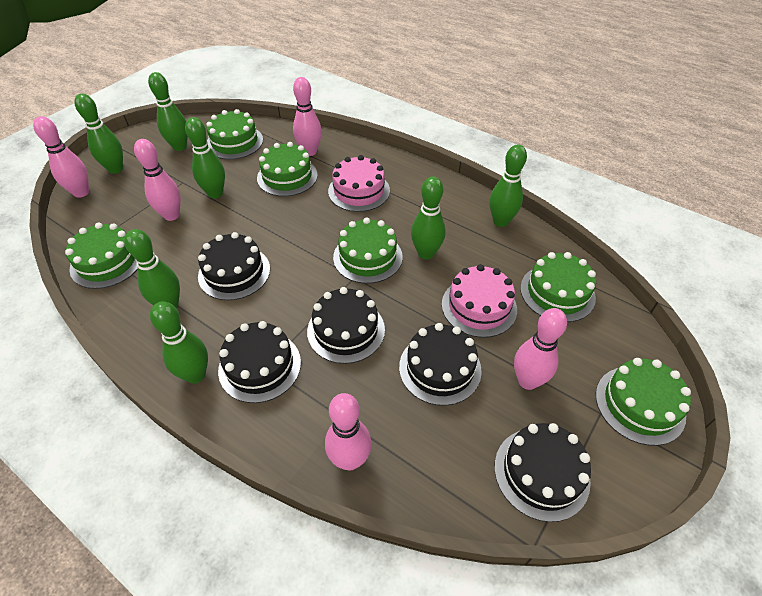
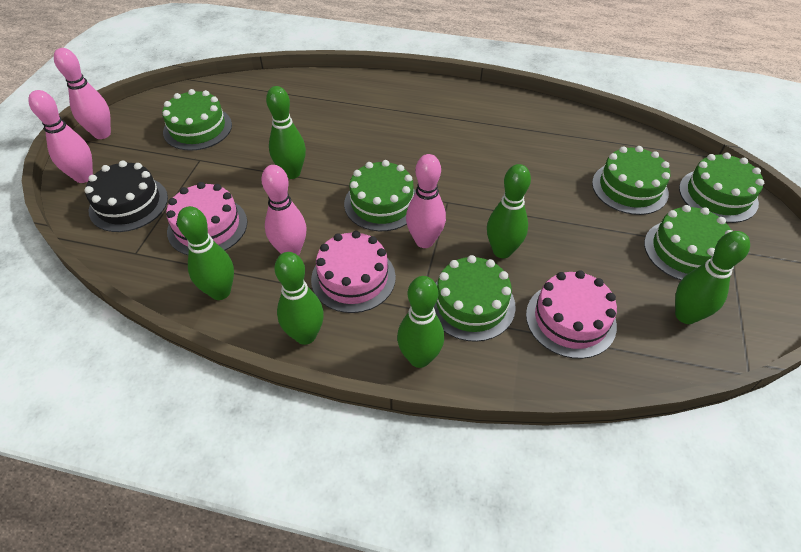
black cake: 5 -> 1
green bowling pin: 7 -> 6
pink bowling pin: 5 -> 4
pink cake: 2 -> 3

